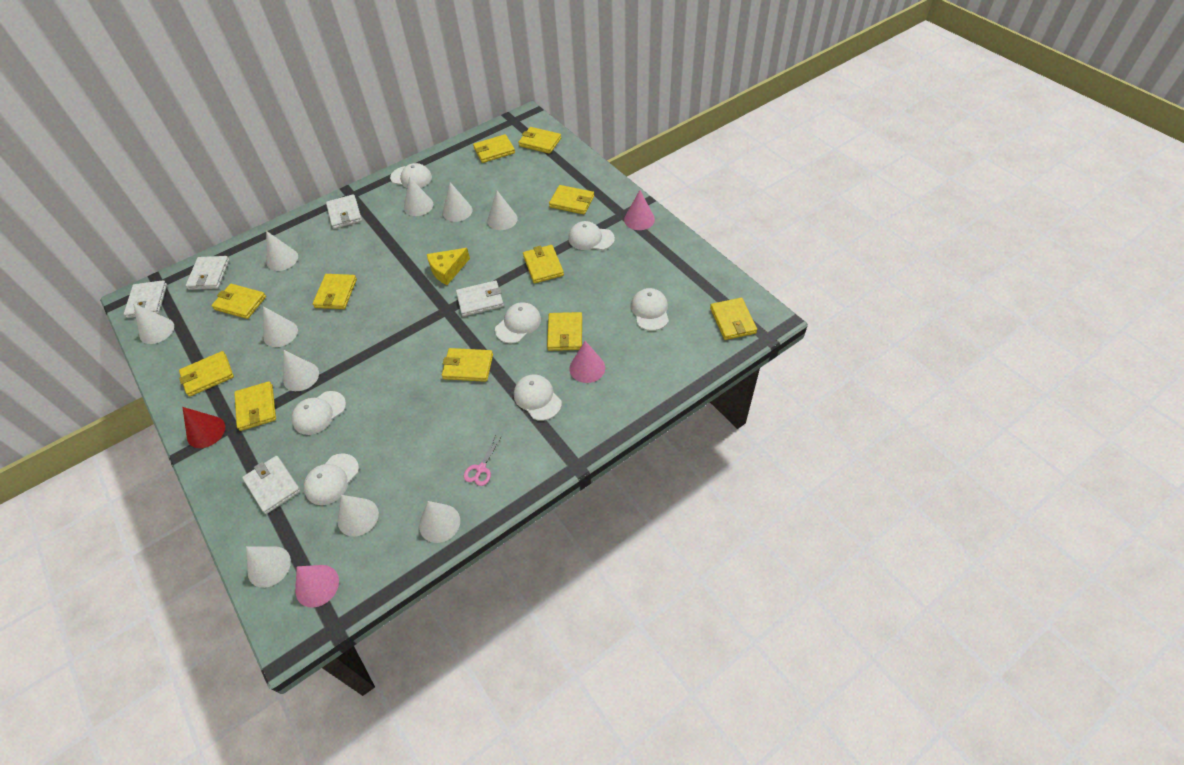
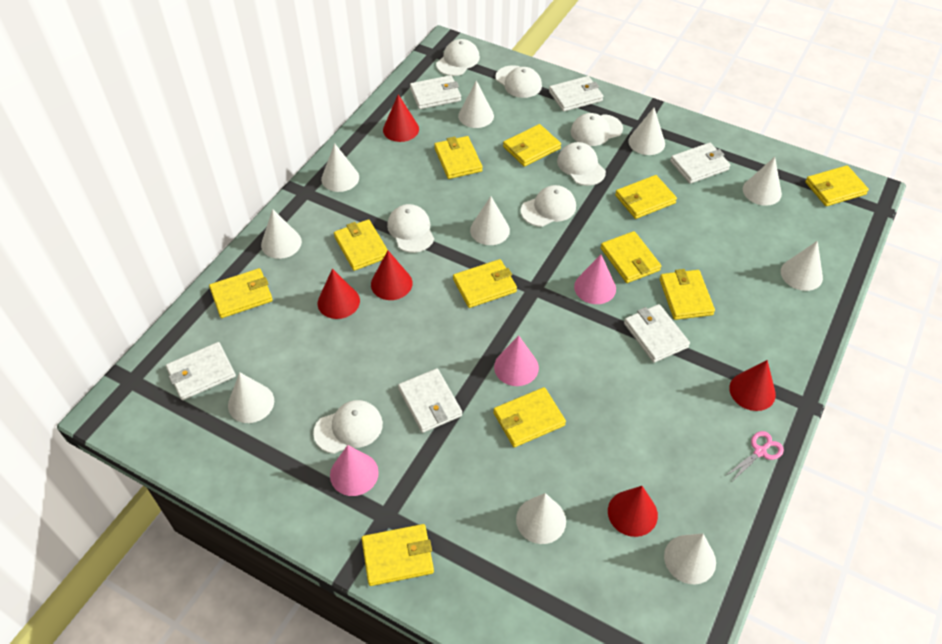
red cone: 1 -> 5
white wallet: 5 -> 6
yellow cheese: 1 -> 0

